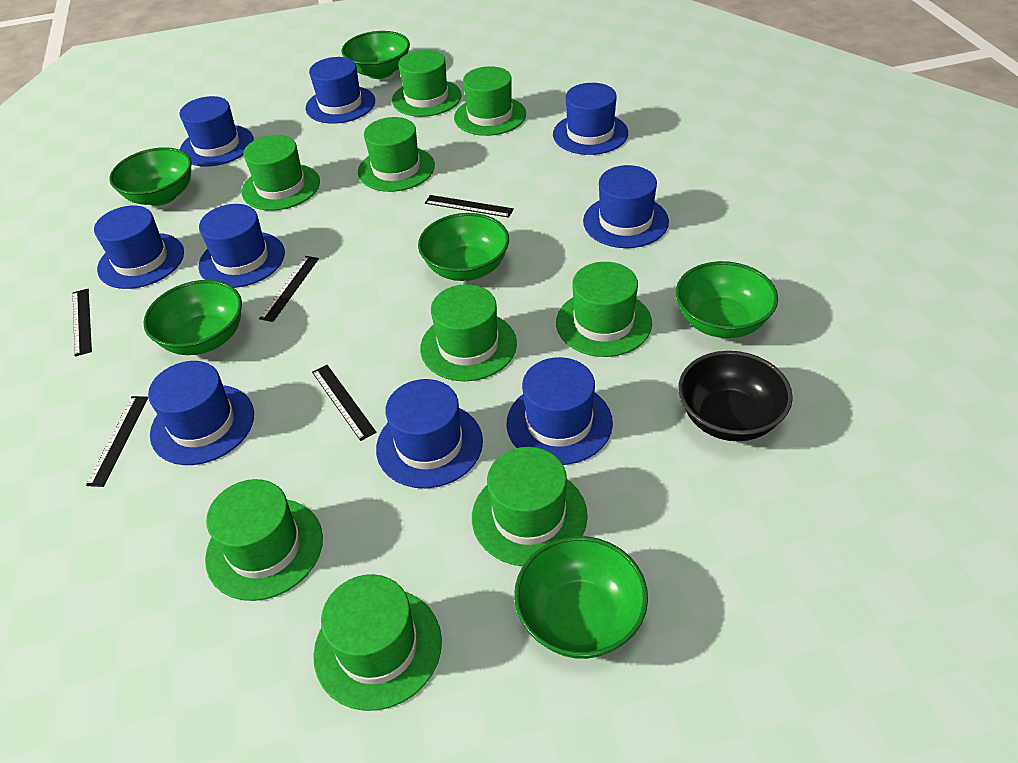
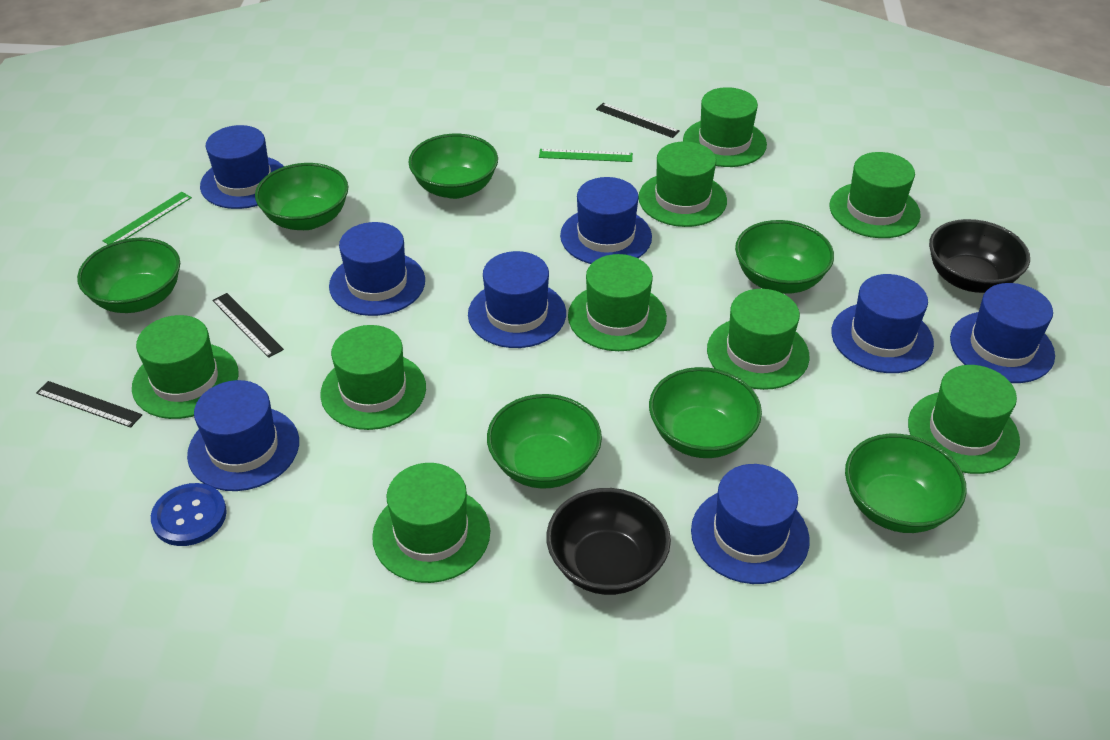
black bowl: 1 -> 2
black ruler: 5 -> 3
blue button: 0 -> 1
blue hat: 9 -> 8
green bowl: 6 -> 7
green ruler: 0 -> 2

